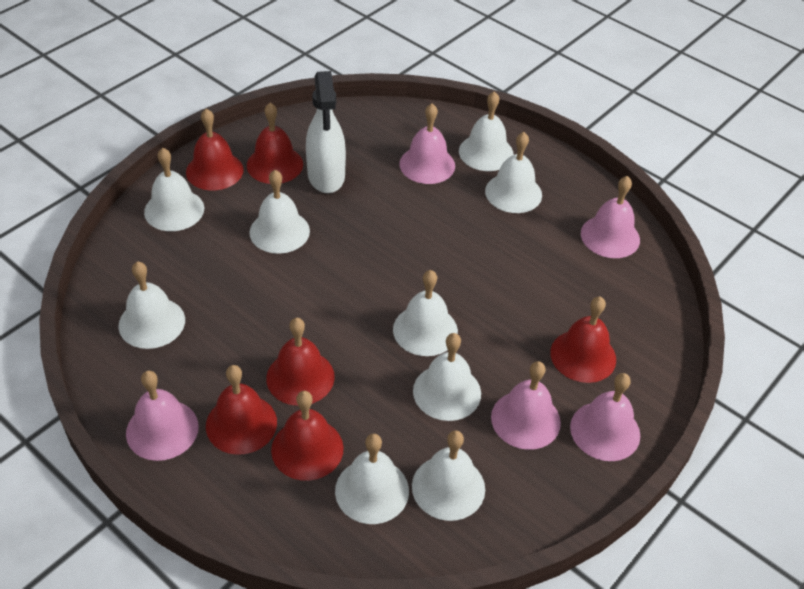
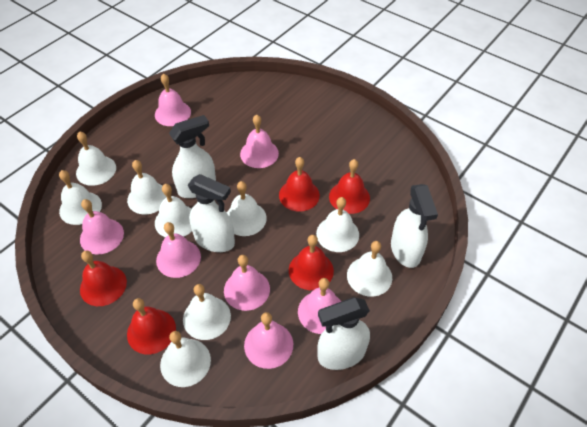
pink bell: 5 -> 7
red bell: 6 -> 5
white spray bottle: 1 -> 4

